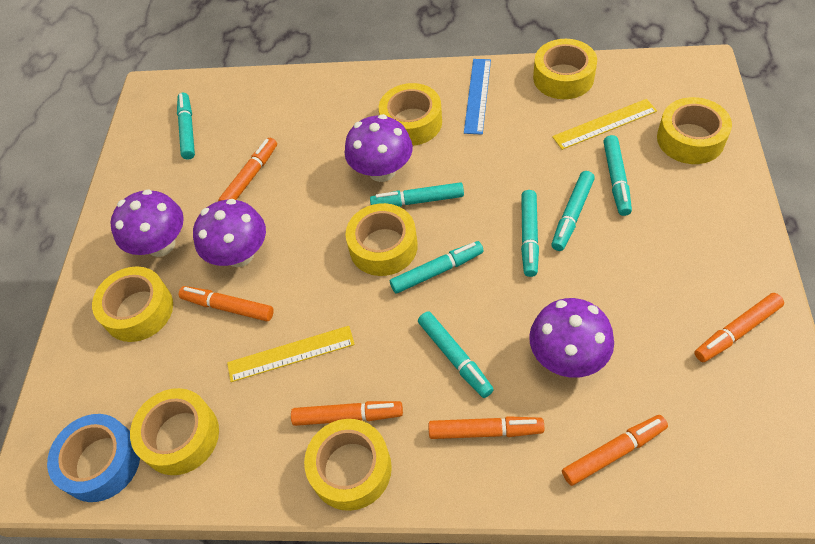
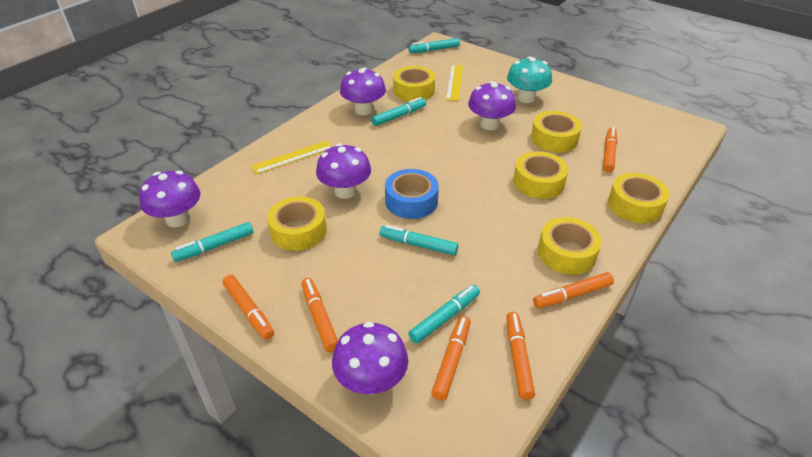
blue ruler: 1 -> 0
purple mushroom: 4 -> 5
turquoise marker: 7 -> 5
turquoise mushroom: 0 -> 1
yellow tape: 7 -> 6

